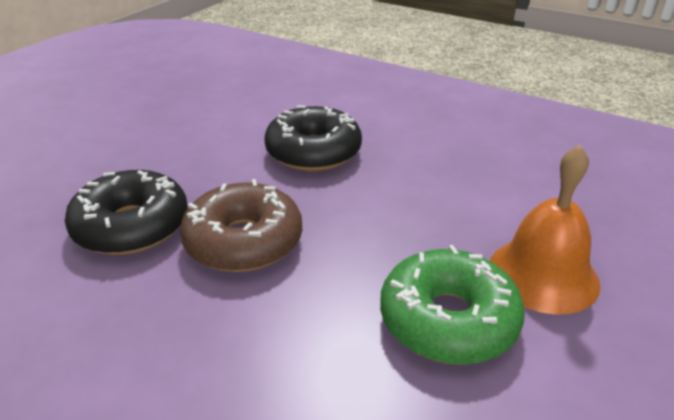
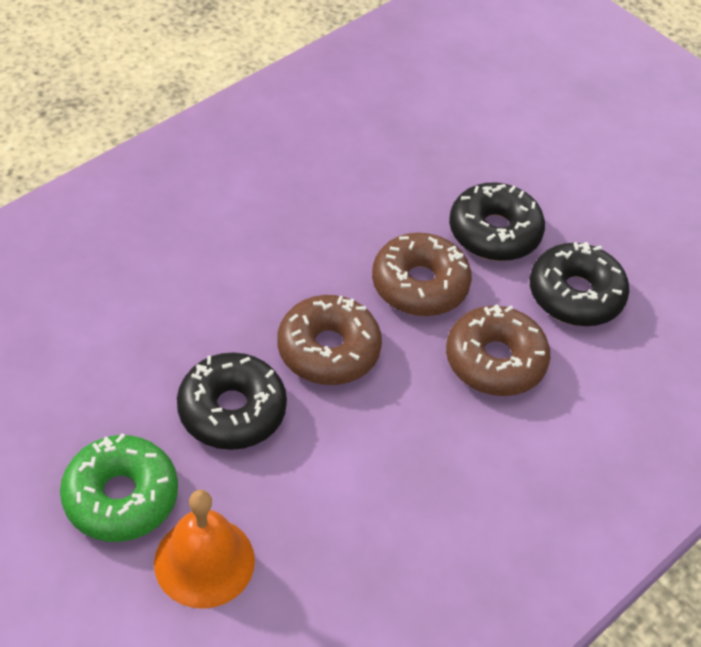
black donut: 2 -> 3
brown donut: 1 -> 3

